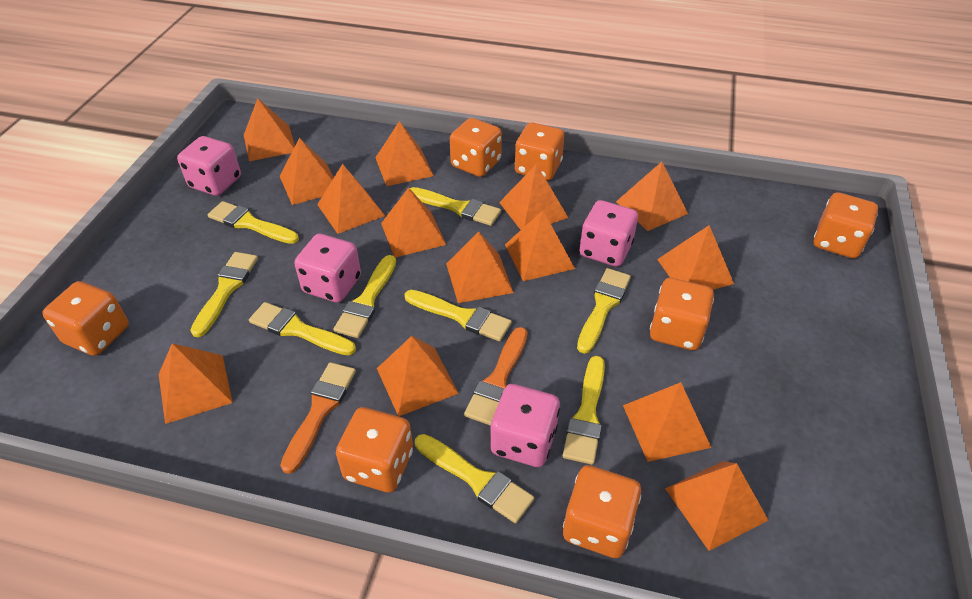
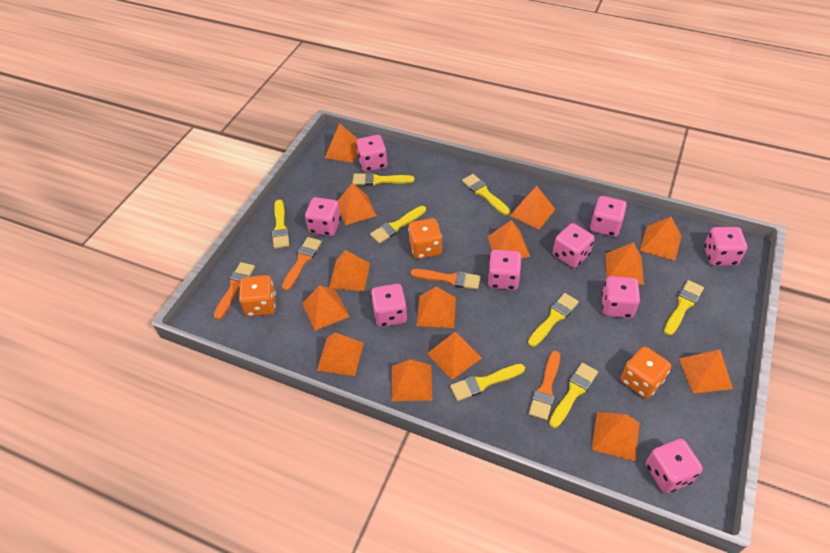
orange brush: 2 -> 4
orange dice: 7 -> 3
pink dice: 4 -> 9
yellow brush: 9 -> 8

